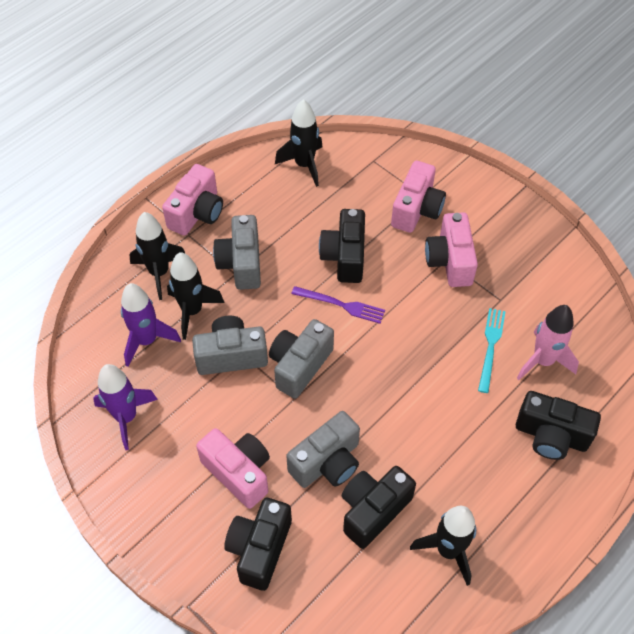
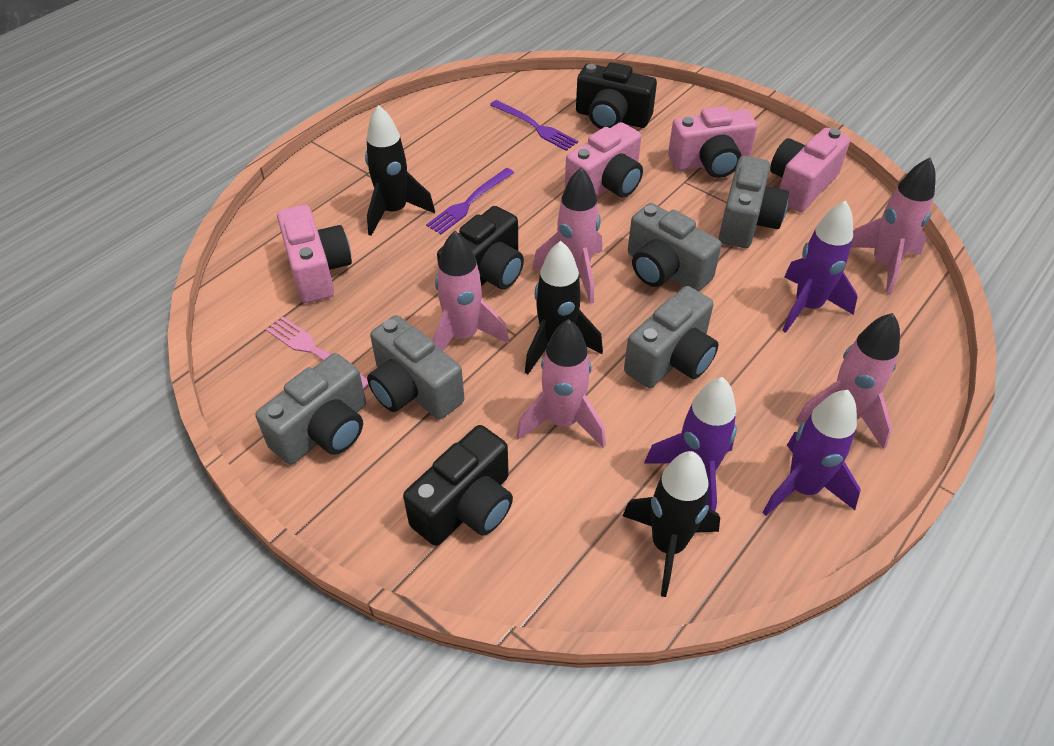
black camera: 4 -> 3
black rocket: 4 -> 3
grey camera: 4 -> 5
pink fork: 0 -> 1
pink rocket: 1 -> 5
purple fork: 1 -> 2
purple rocket: 2 -> 3
turquoise fork: 1 -> 0

